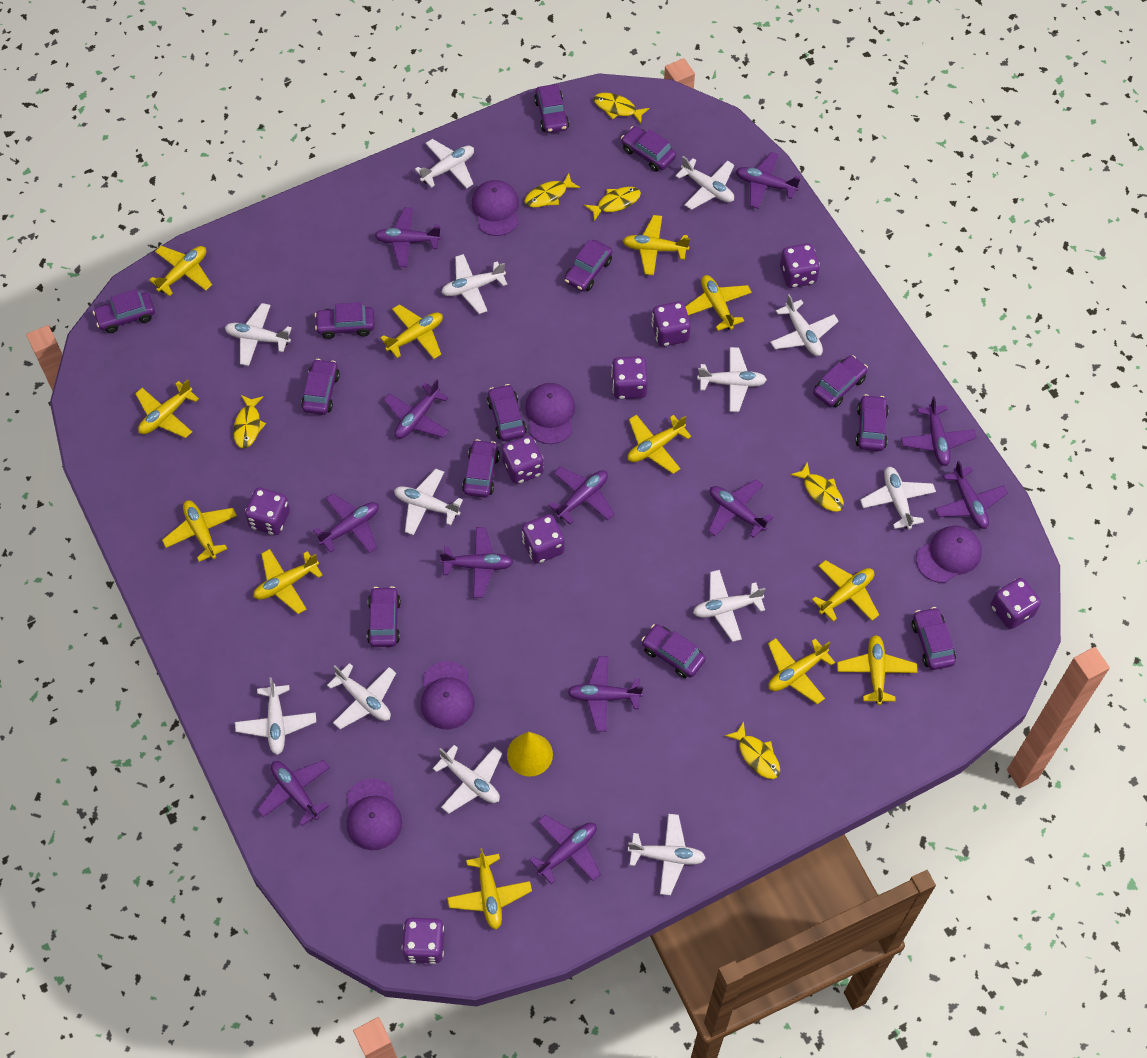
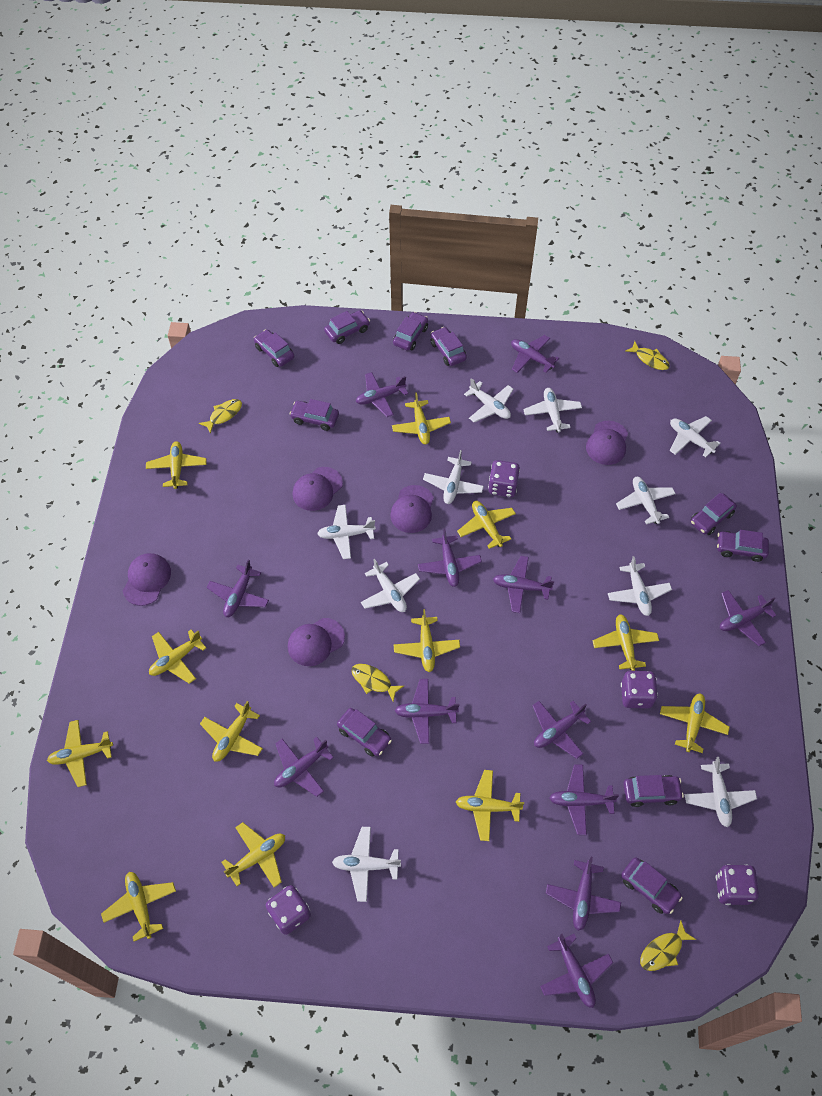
purple car: 13 -> 10
purple dice: 8 -> 4
white plane: 13 -> 10
yellow cone: 1 -> 0
yellow fish: 6 -> 4

